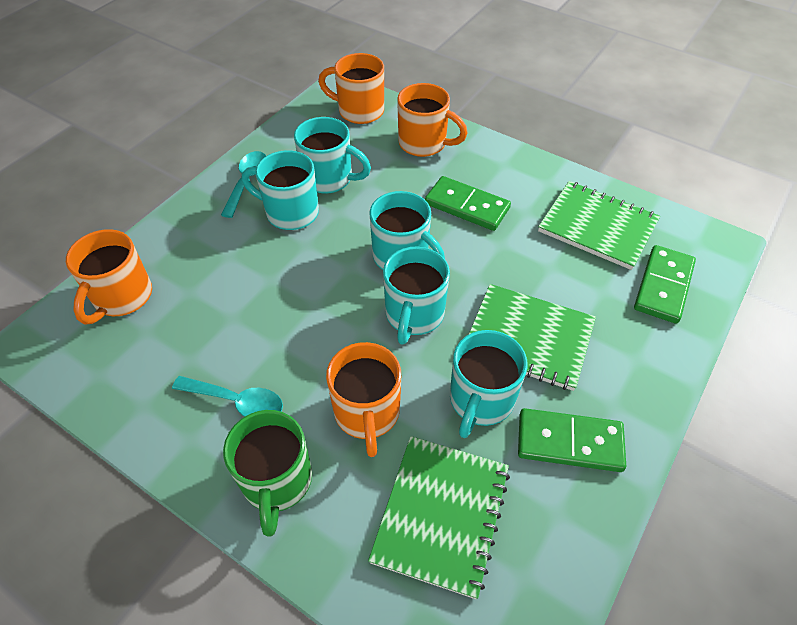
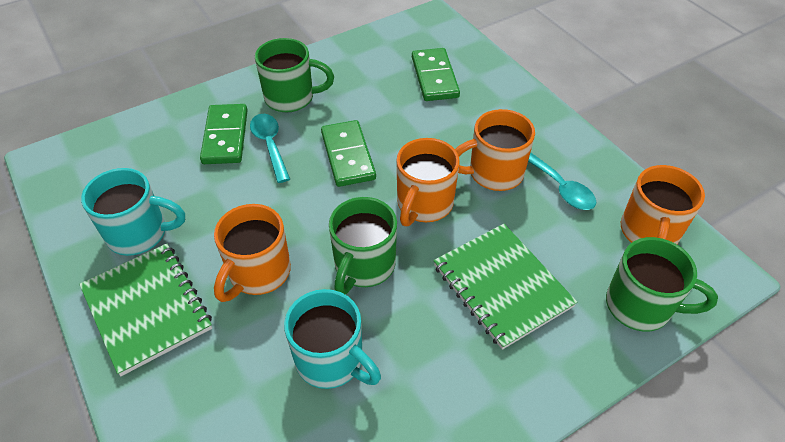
green mug: 1 -> 3
green notebook: 3 -> 2
turquoise mug: 5 -> 2

